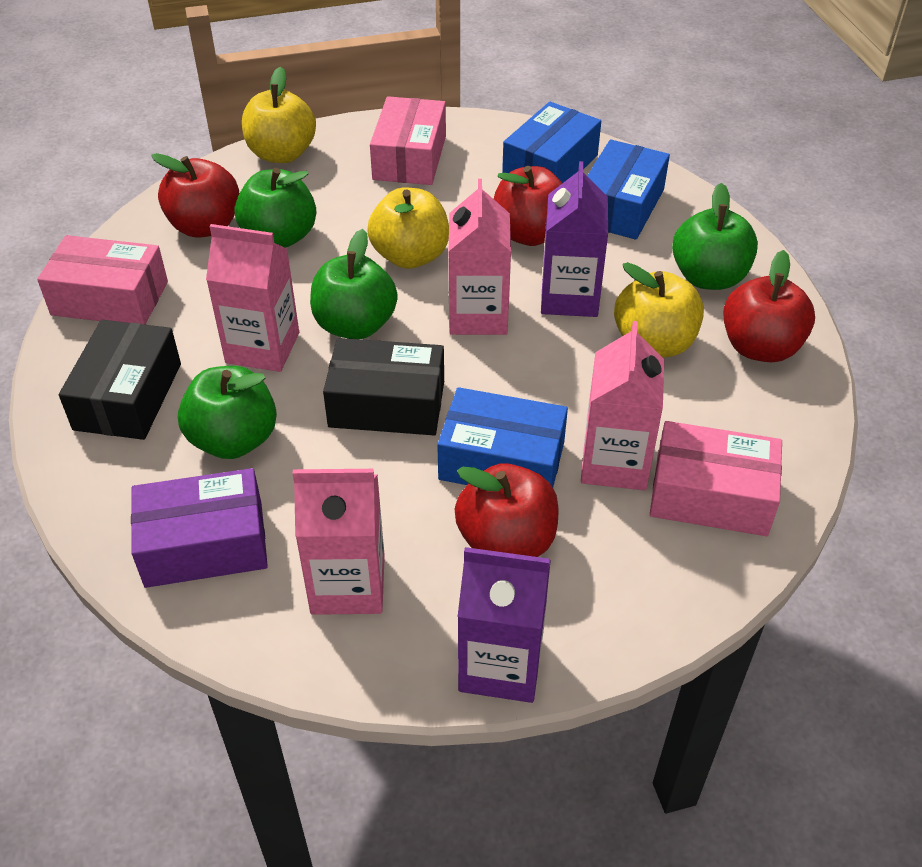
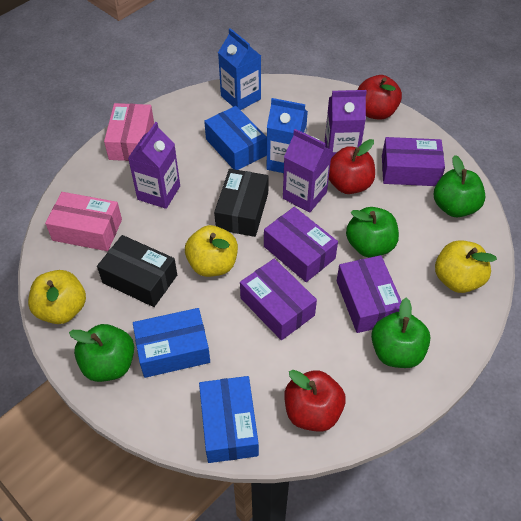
blue carton: 0 -> 2
pink box: 3 -> 2
pink carton: 4 -> 0
purple box: 1 -> 4
purple carton: 2 -> 3
red apple: 4 -> 3

